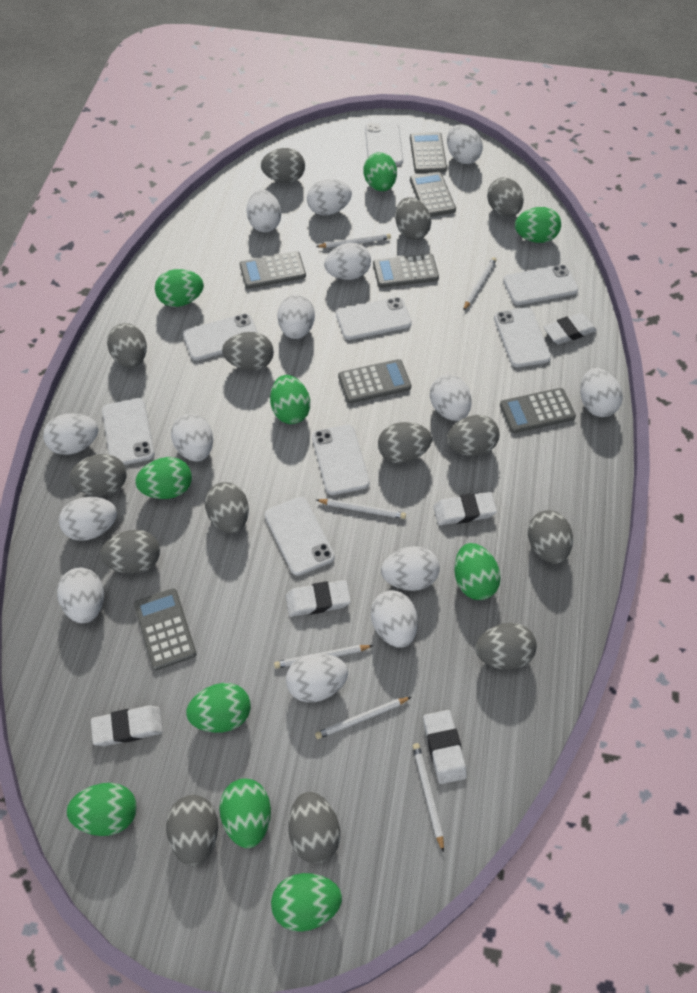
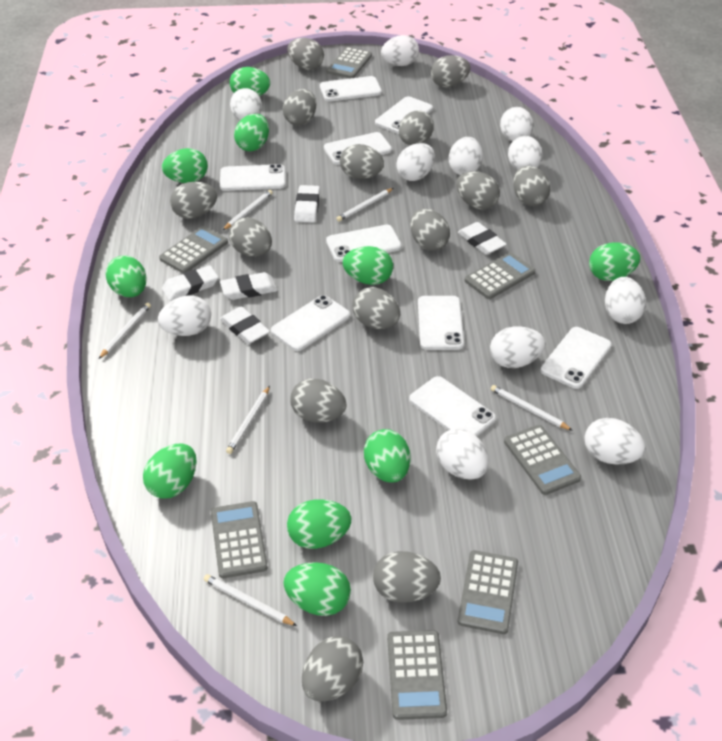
white egg: 14 -> 11
white phone: 8 -> 9

